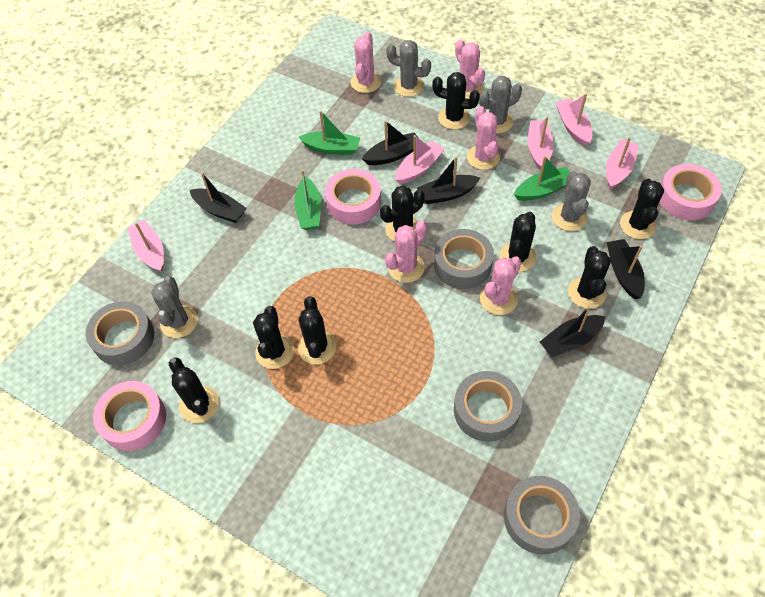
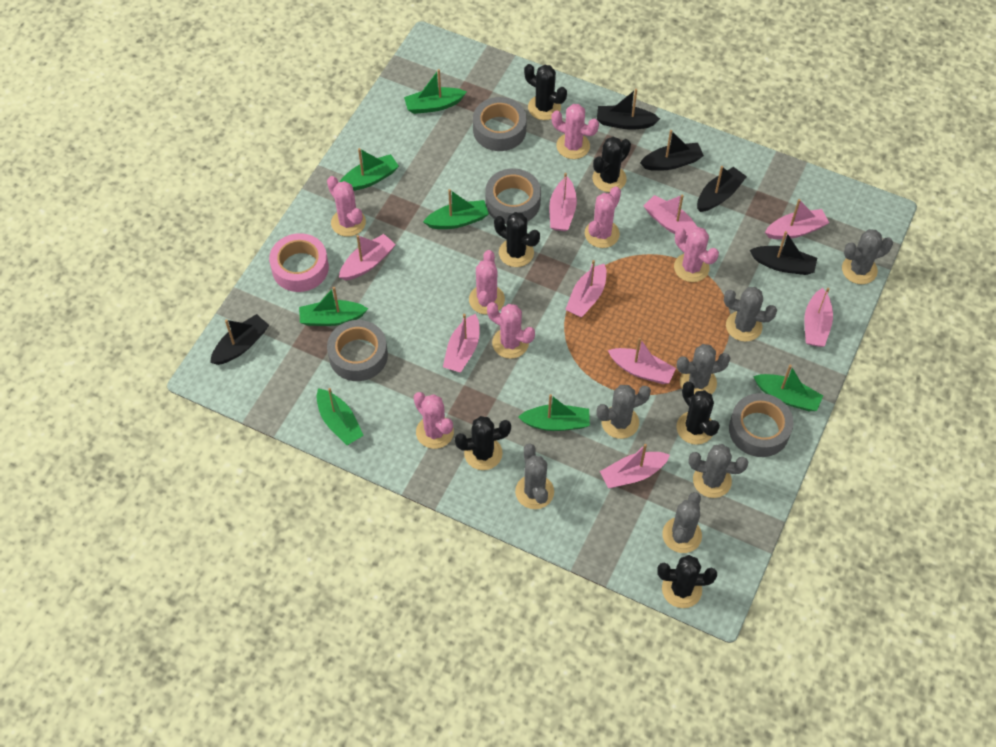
black cactus: 8 -> 6
green boat: 3 -> 7
grey cactus: 4 -> 7
pink boat: 5 -> 9
pink cactus: 5 -> 7
pink tape: 3 -> 1

